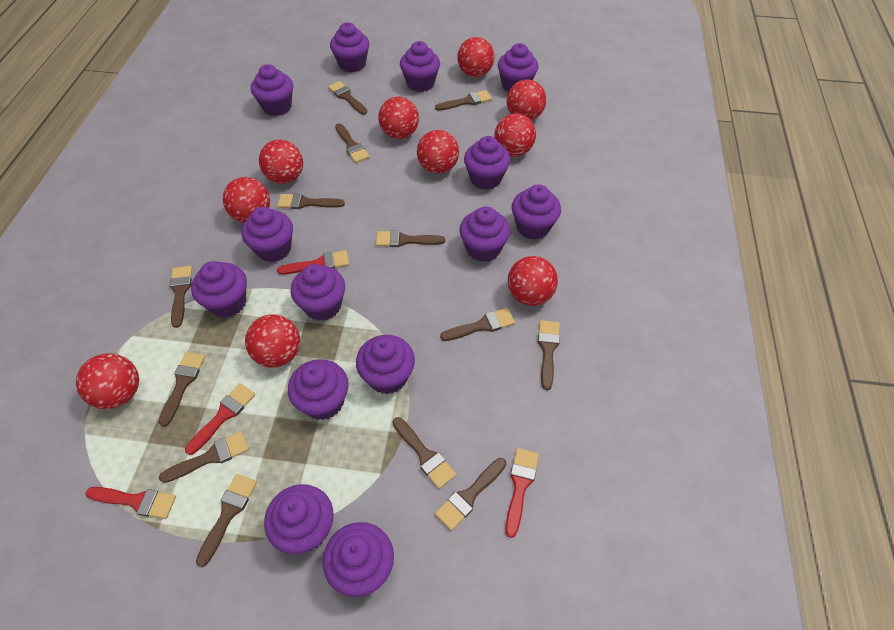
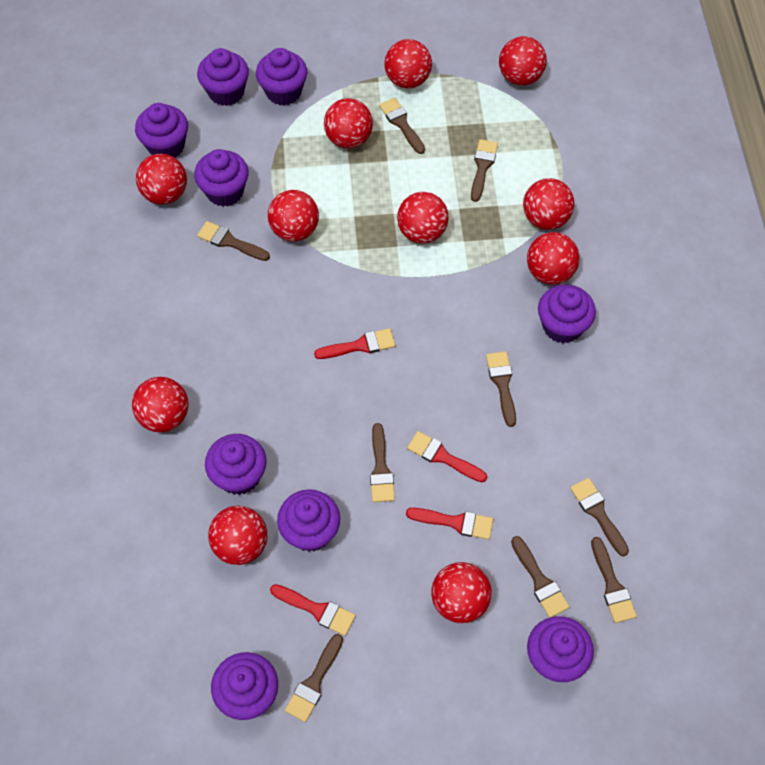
brown brush: 13 -> 9
purple cupcake: 14 -> 9
red ball: 10 -> 11

